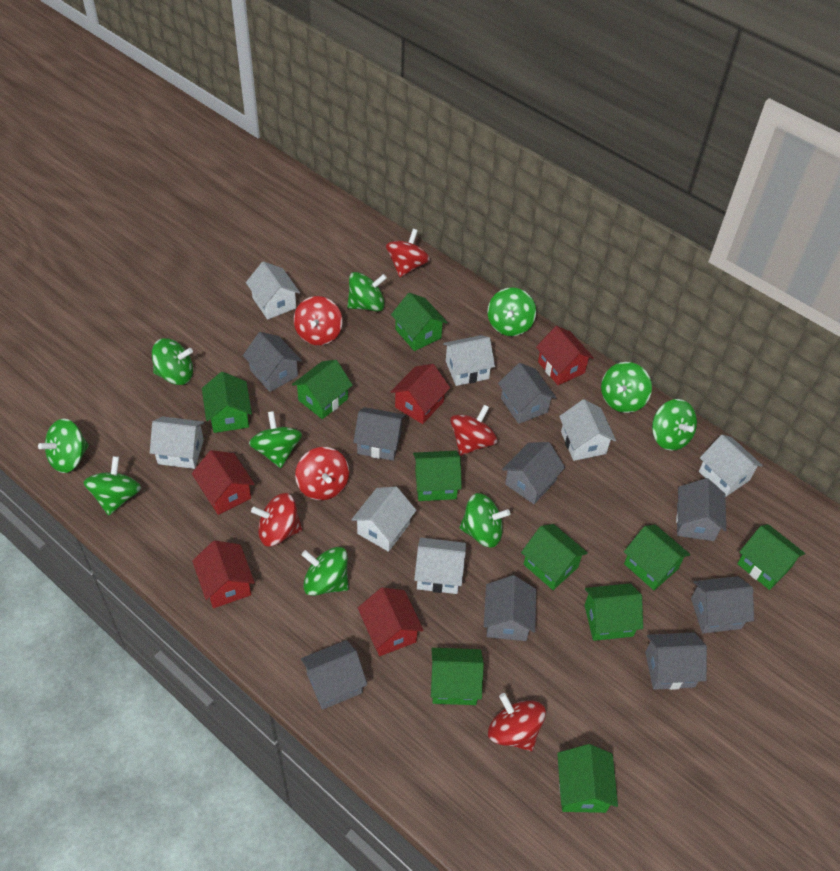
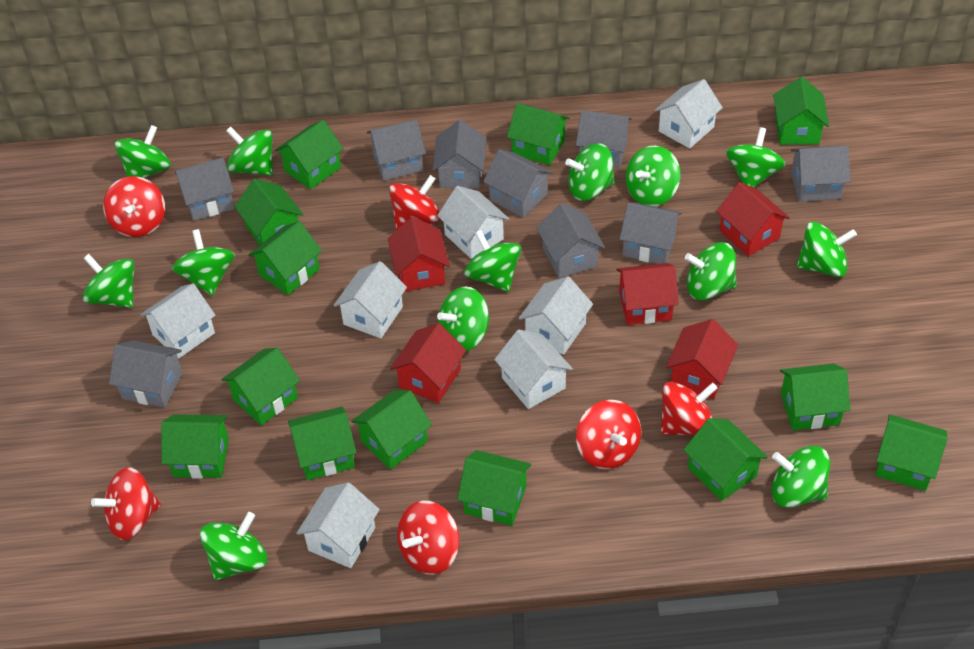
green house: 10 -> 13
green spinning top: 10 -> 13

